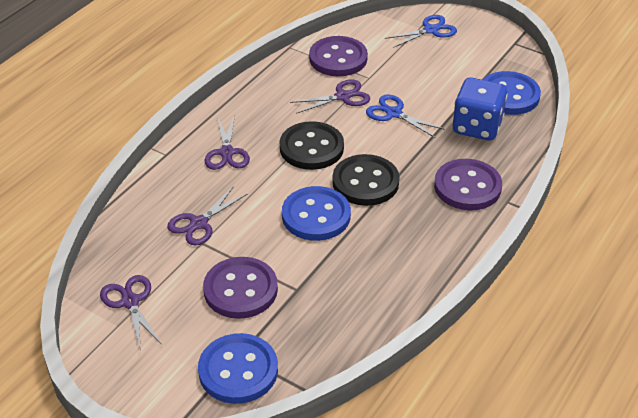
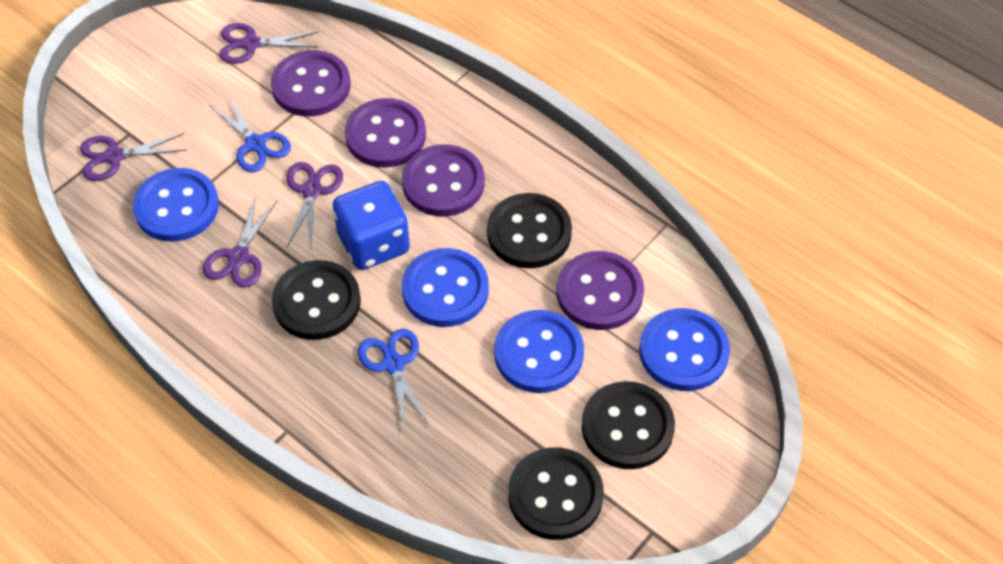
black button: 2 -> 4
blue button: 3 -> 4
purple button: 3 -> 4

